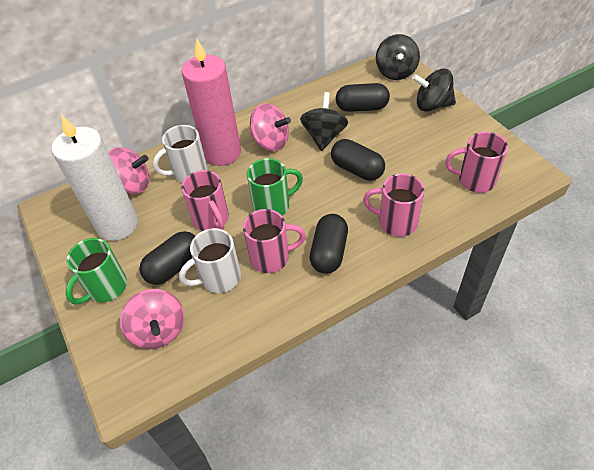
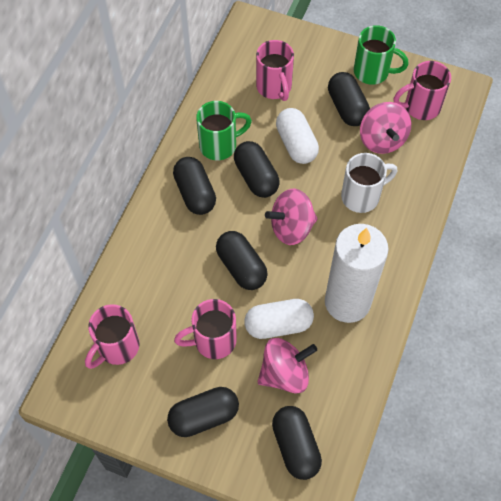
black capsule: 4 -> 6
black spinning top: 3 -> 0
pink candle: 1 -> 0
white capsule: 0 -> 2
white mug: 2 -> 1

